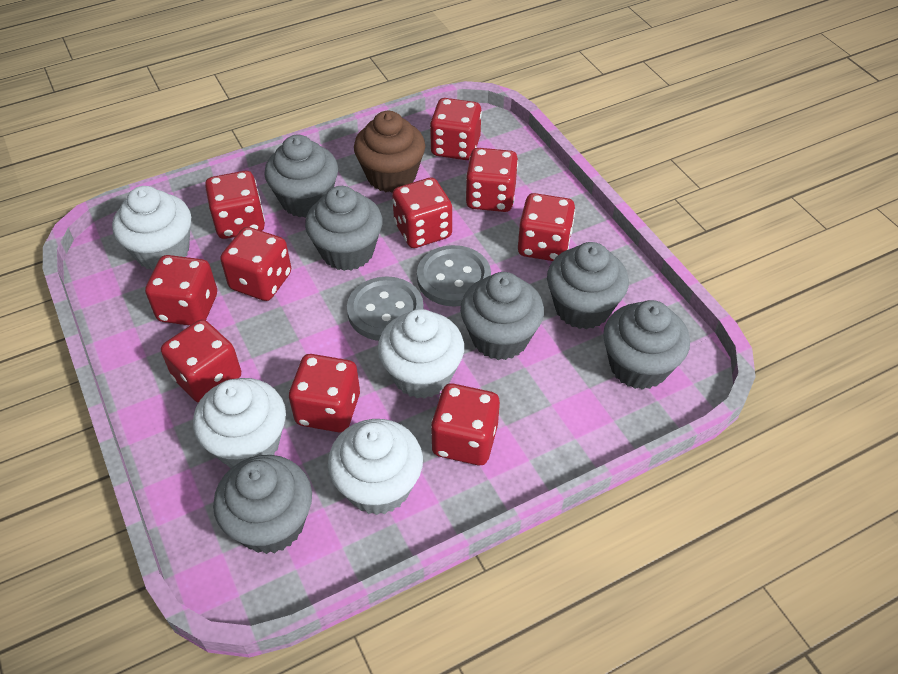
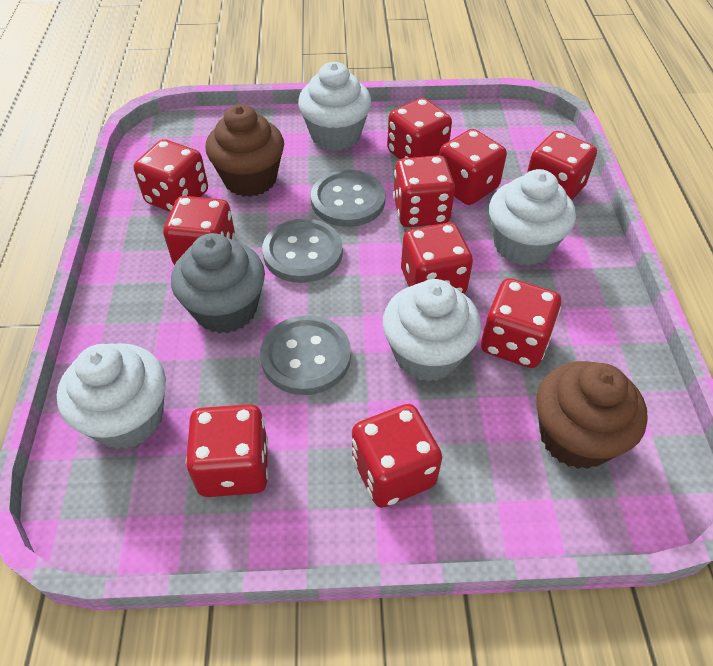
brown cupcake: 1 -> 2
grey button: 2 -> 3
grey cupcake: 6 -> 1

